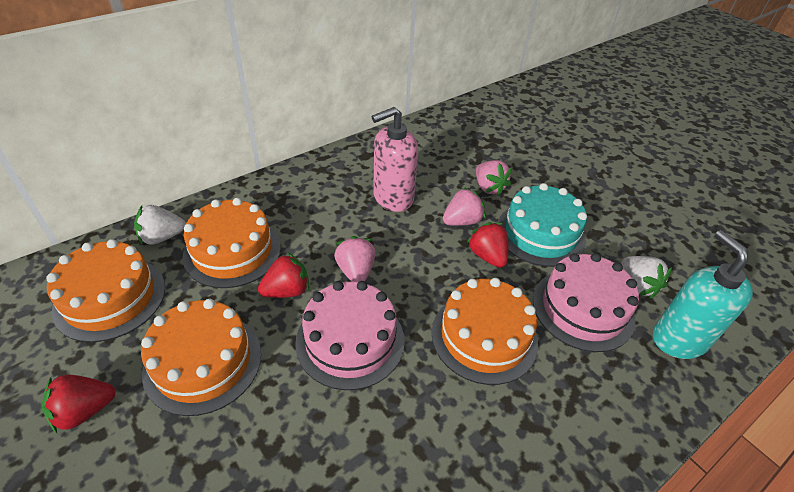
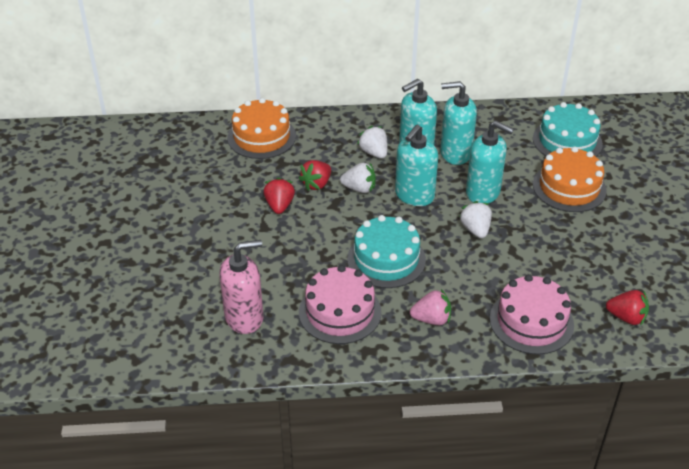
orange cake: 4 -> 2
pink strawberry: 3 -> 1
turquoise cake: 1 -> 2
turquoise soap dispenser: 1 -> 4
white strawberry: 2 -> 3

